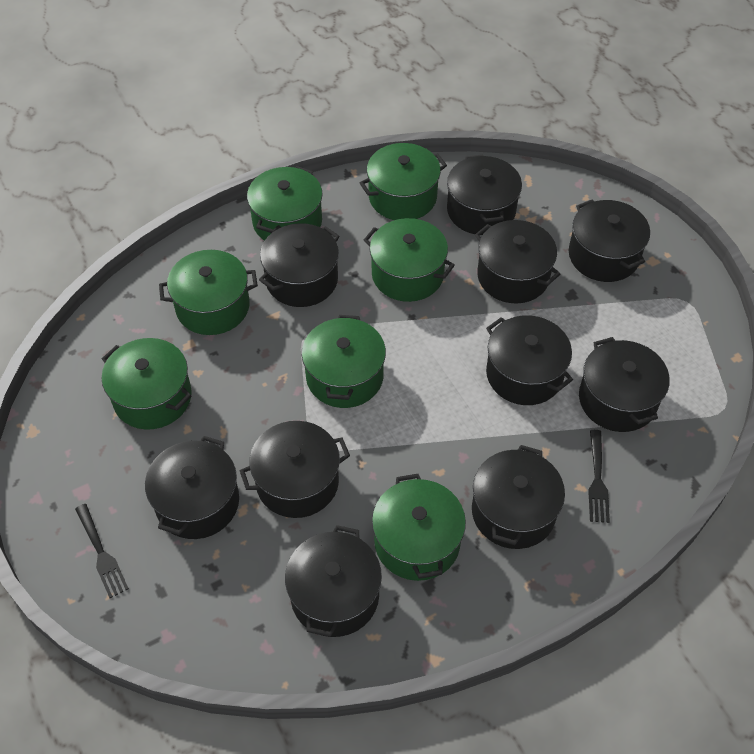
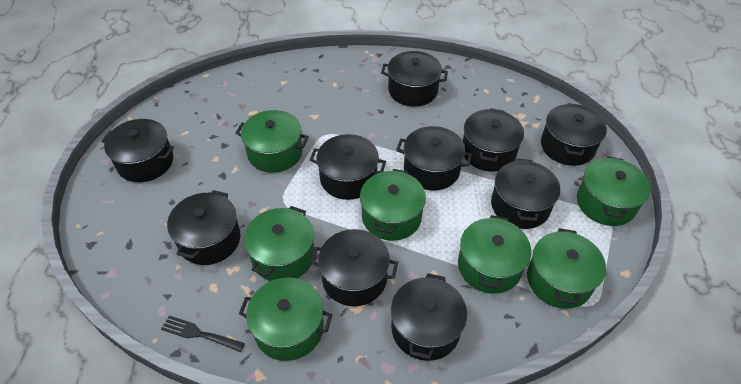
black fork: 2 -> 1

